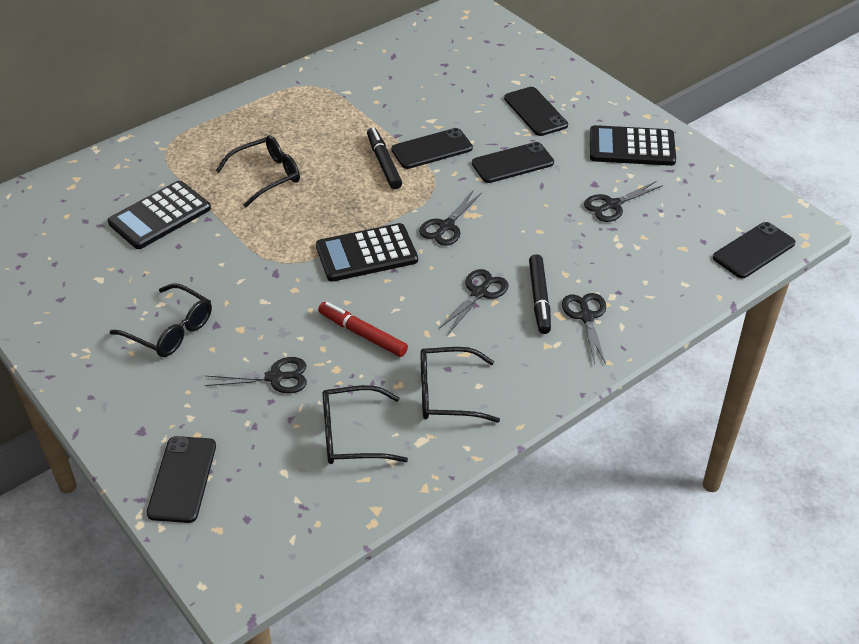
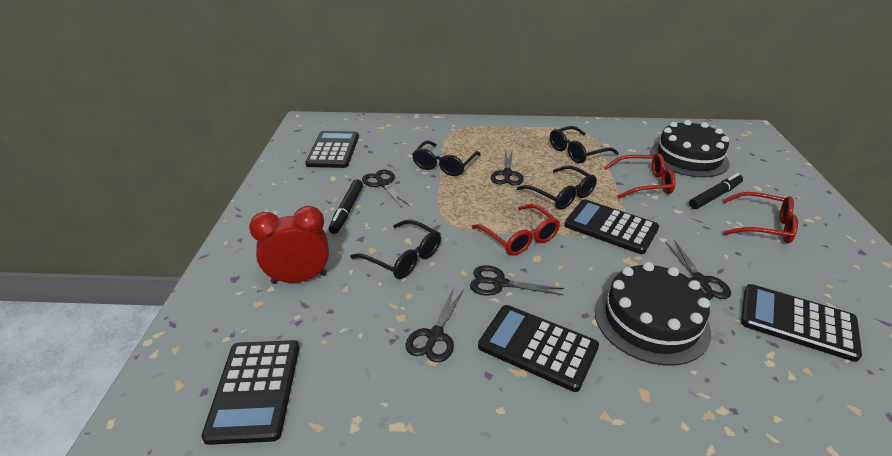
black cake: 0 -> 2
black calculator: 3 -> 5
black phone: 5 -> 0
red clock: 0 -> 1
red glasses: 0 -> 3
red marker: 1 -> 0

